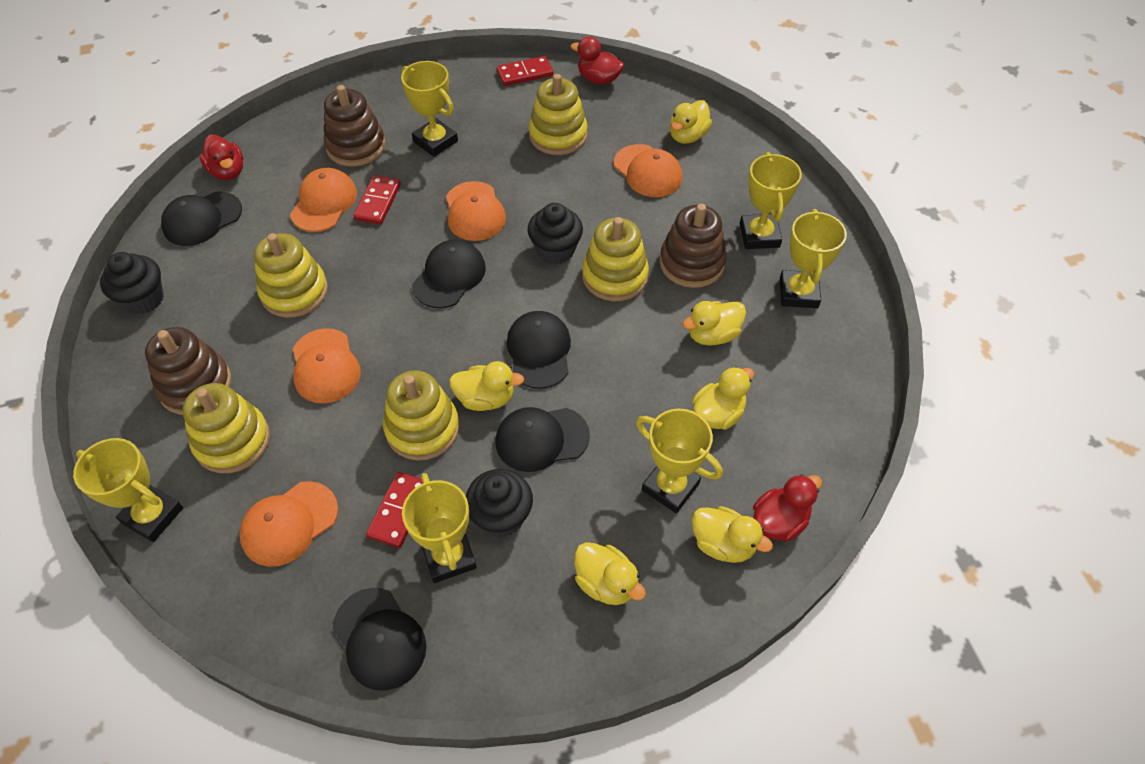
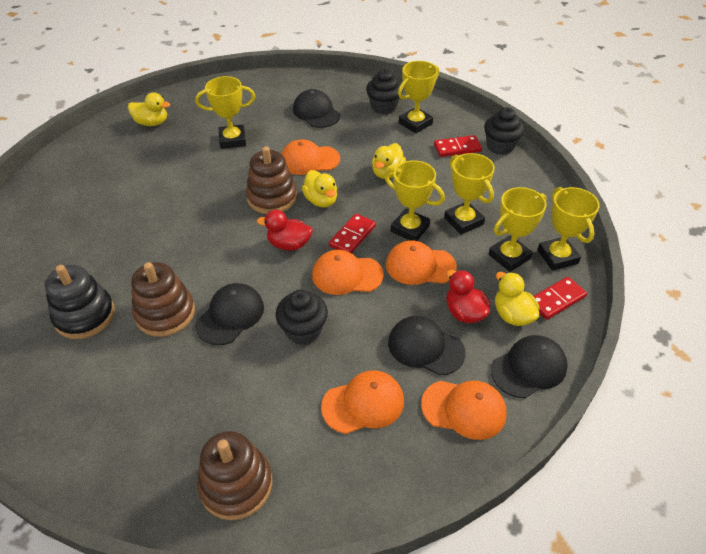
black cap: 5 -> 4
black stacking toy: 0 -> 1
red duck: 3 -> 2
yellow duck: 6 -> 4
yellow stacking toy: 5 -> 0

